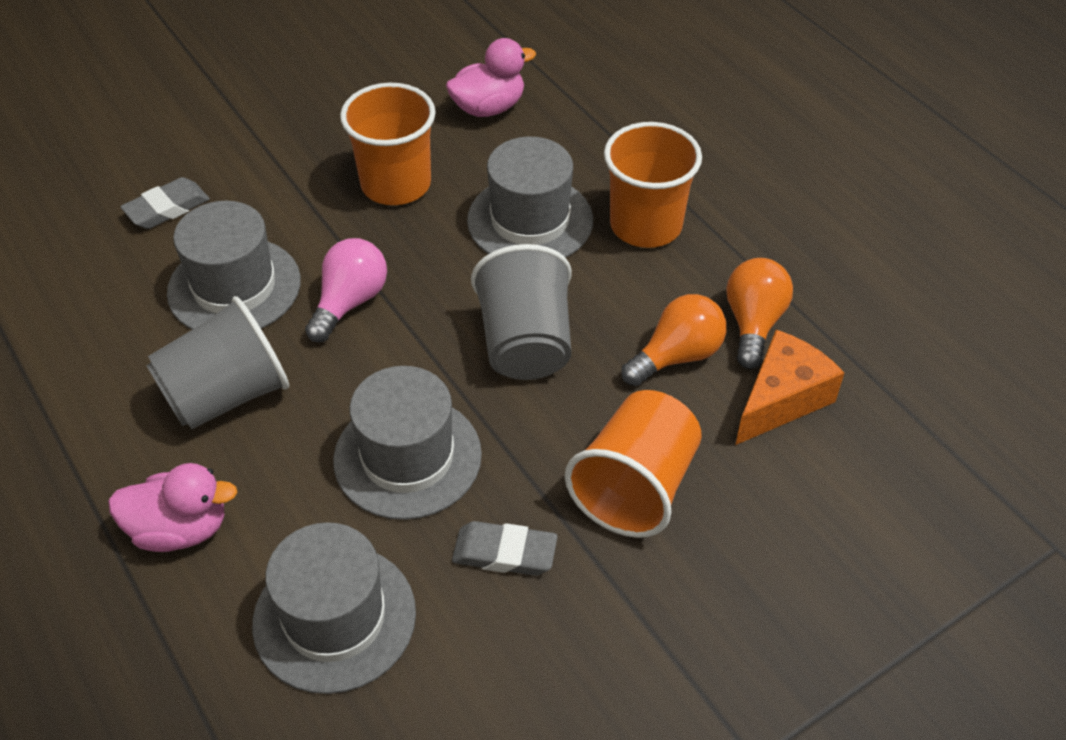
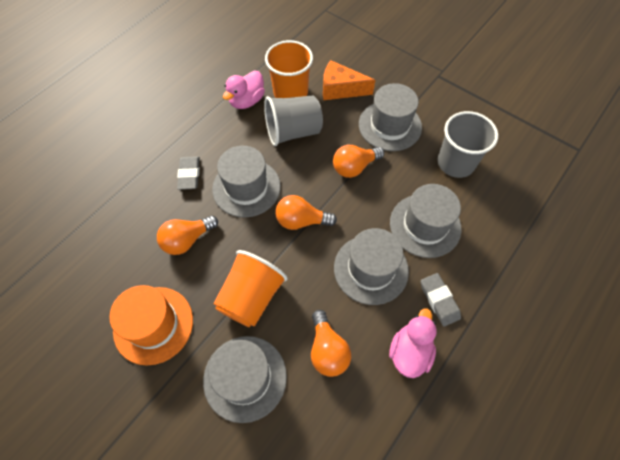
grey hat: 4 -> 5
orange cup: 3 -> 2
orange hat: 0 -> 1
orange light bulb: 2 -> 4
pink light bulb: 1 -> 0

